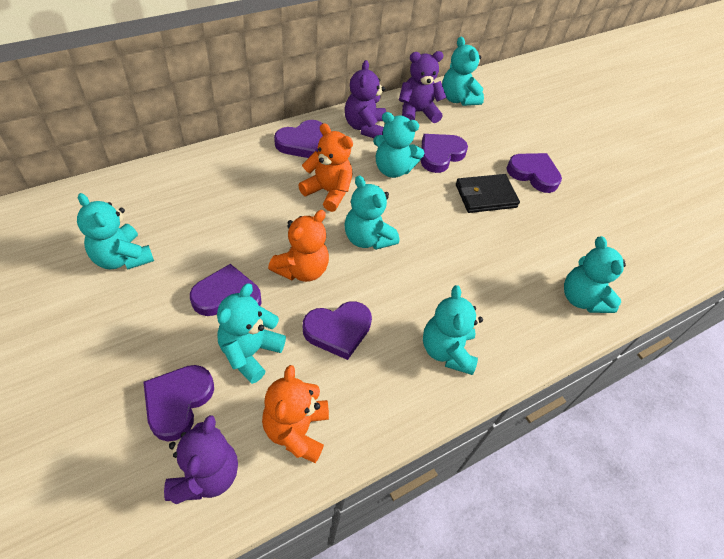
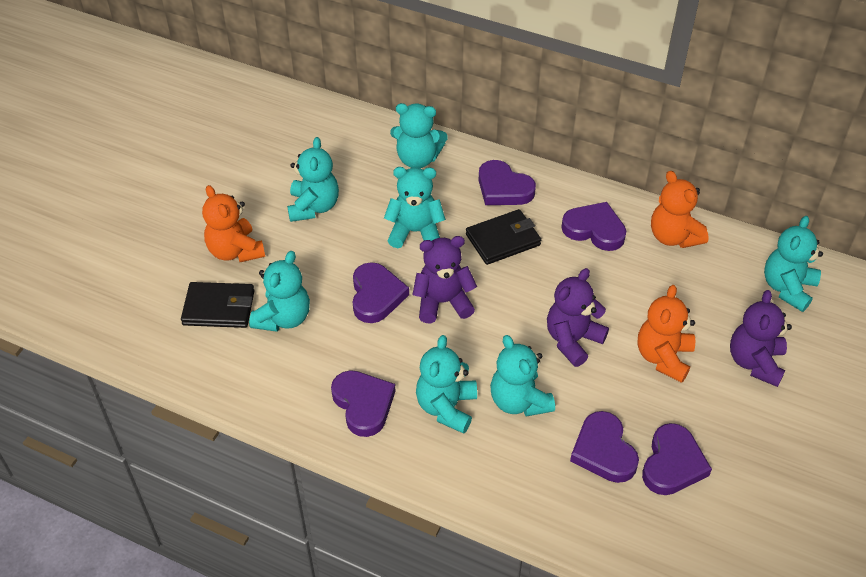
black wallet: 1 -> 2

